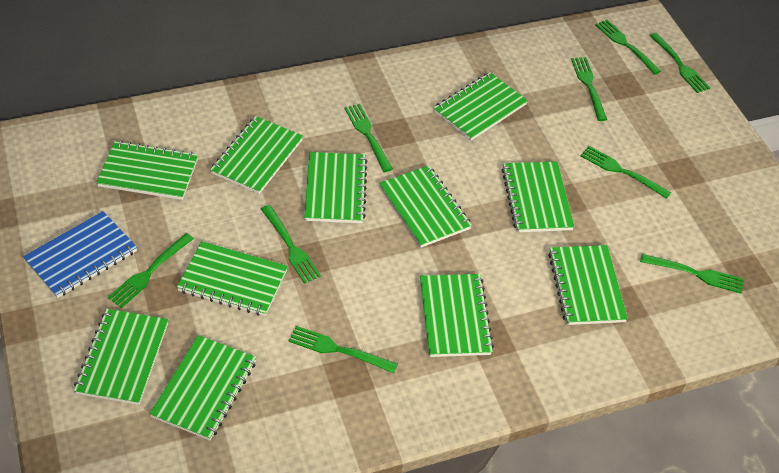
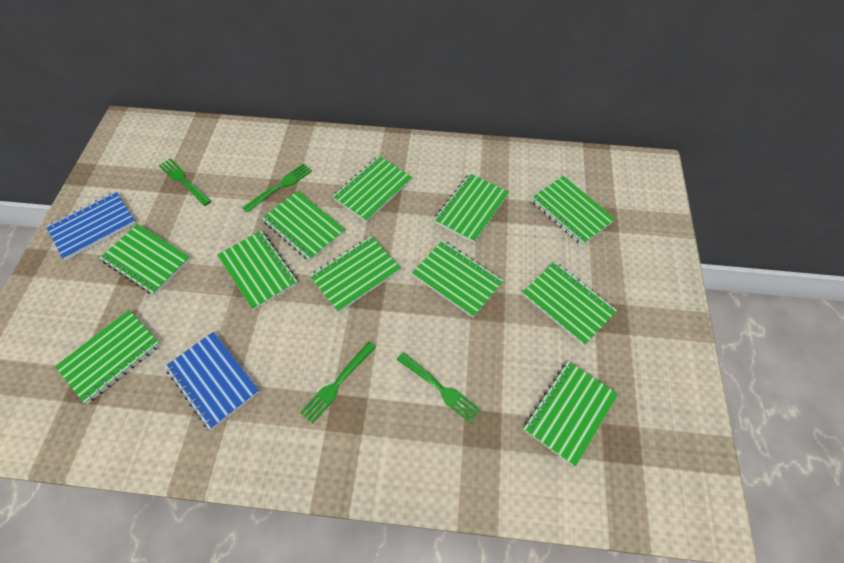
blue notebook: 1 -> 2
green fork: 9 -> 4

